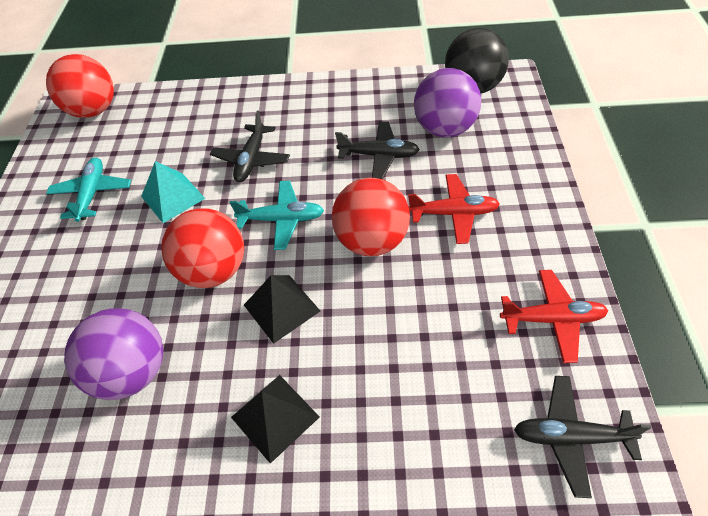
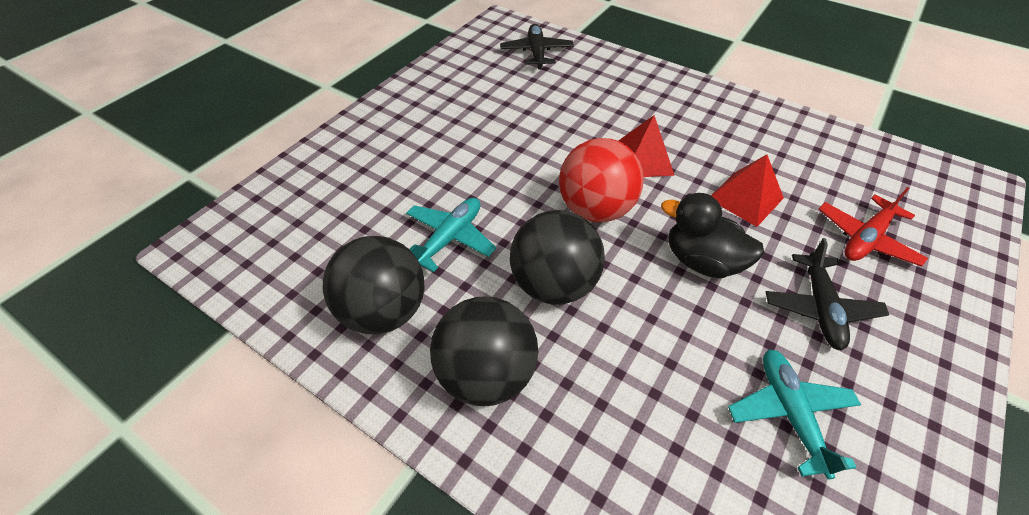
black ball: 1 -> 3
black duck: 0 -> 1
black plane: 3 -> 2
black pyramid: 2 -> 0
purple ball: 2 -> 0
red ball: 3 -> 1
red plane: 2 -> 1
red pyramid: 0 -> 2
turquoise pyramid: 1 -> 0

